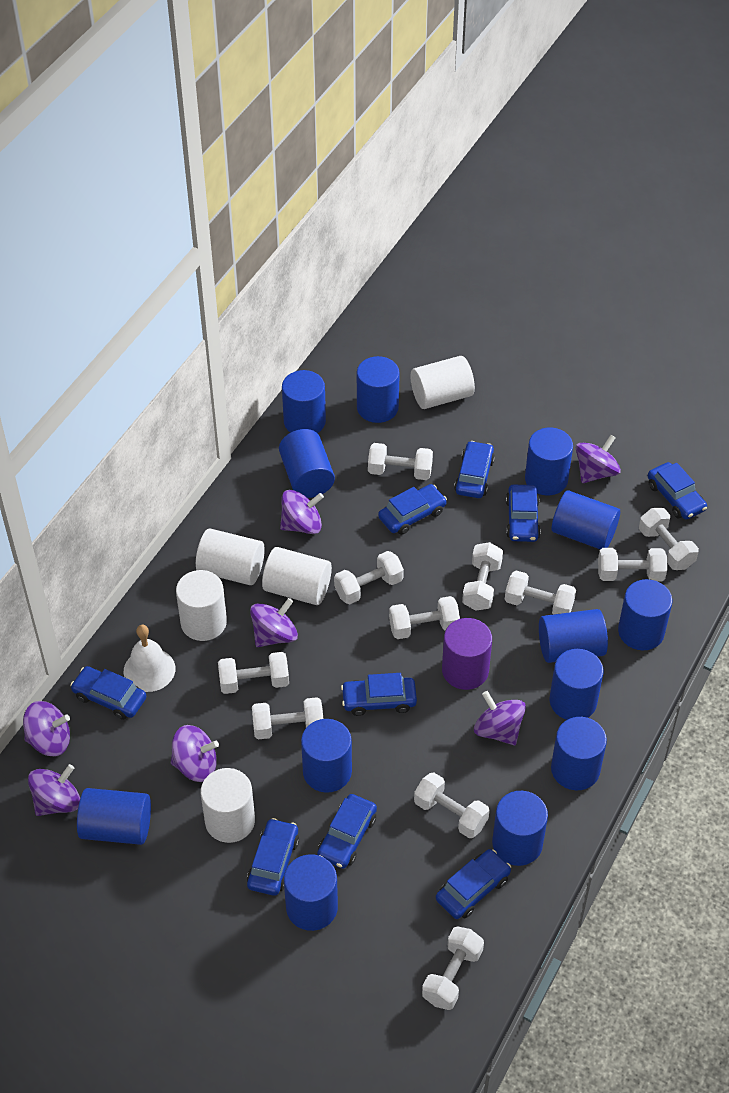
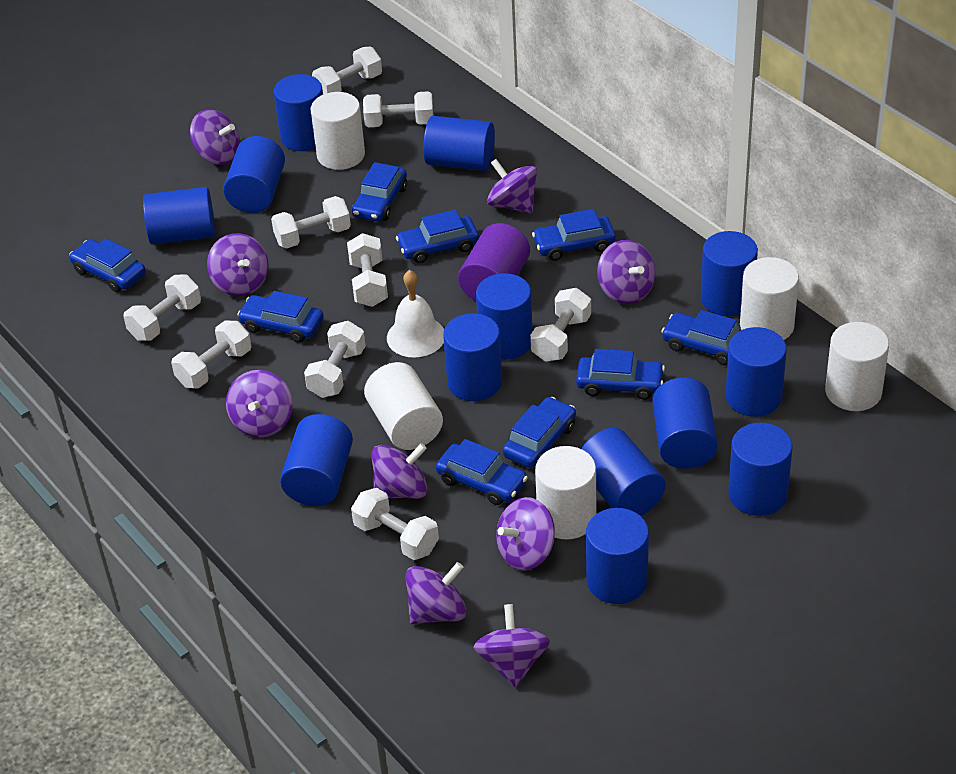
purple spinning top: 7 -> 9
white dumbbell: 11 -> 9

